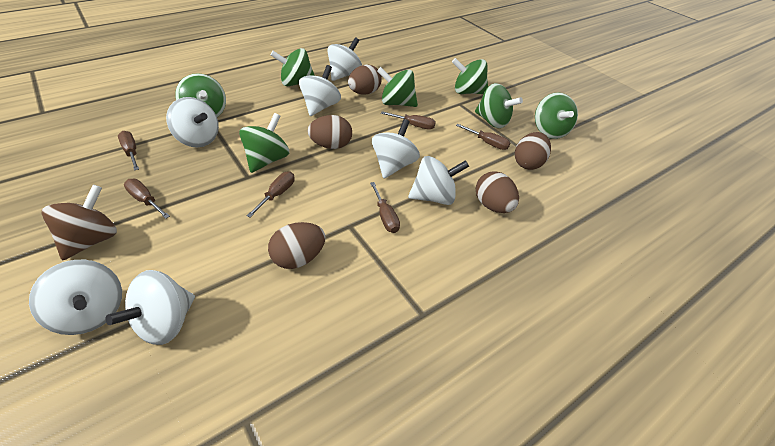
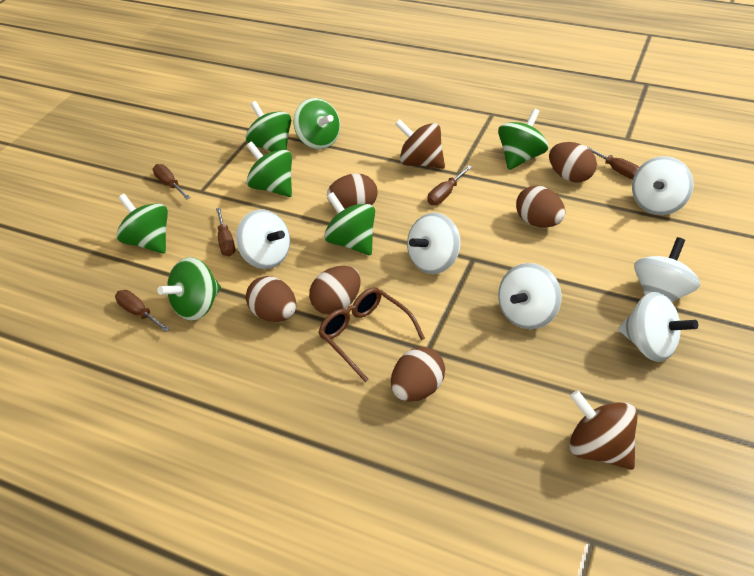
brown egg: 5 -> 6
brown glasses: 0 -> 1
brown screwdriver: 6 -> 5
brown spinning top: 1 -> 2
white spinning top: 7 -> 6

